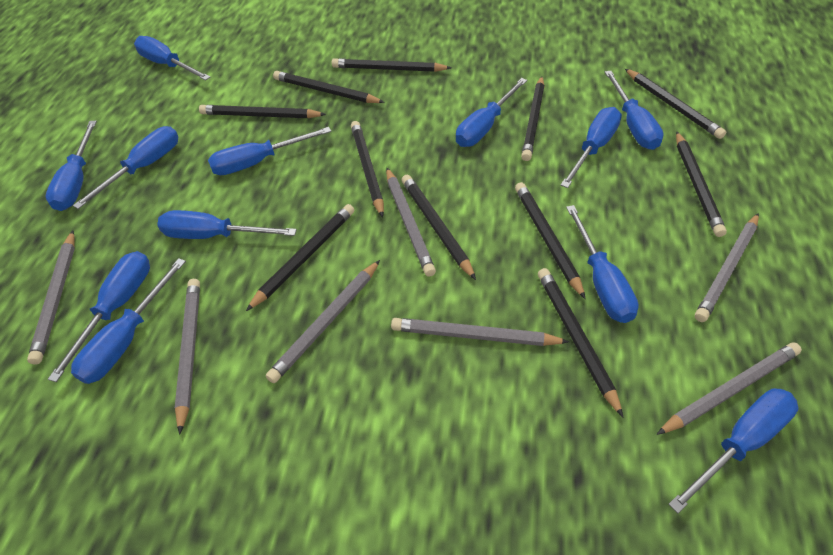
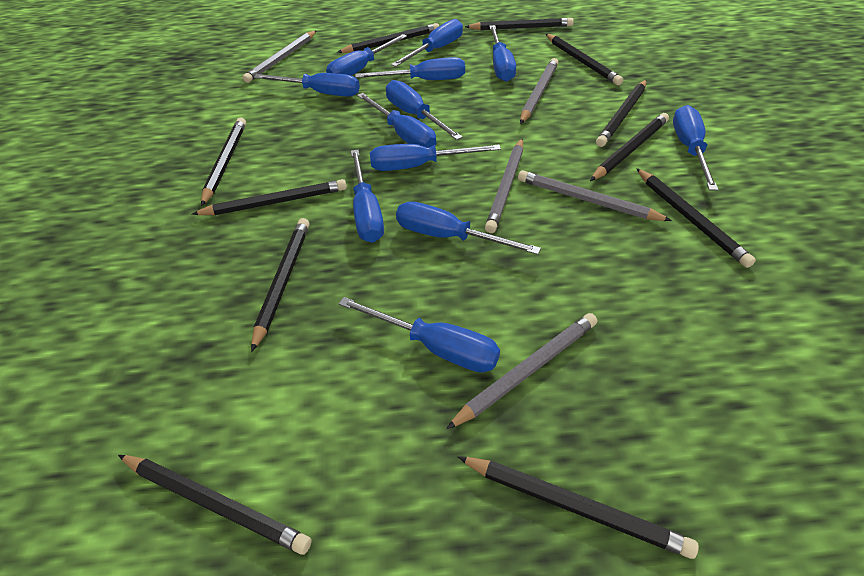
grey pencil: 7 -> 5

